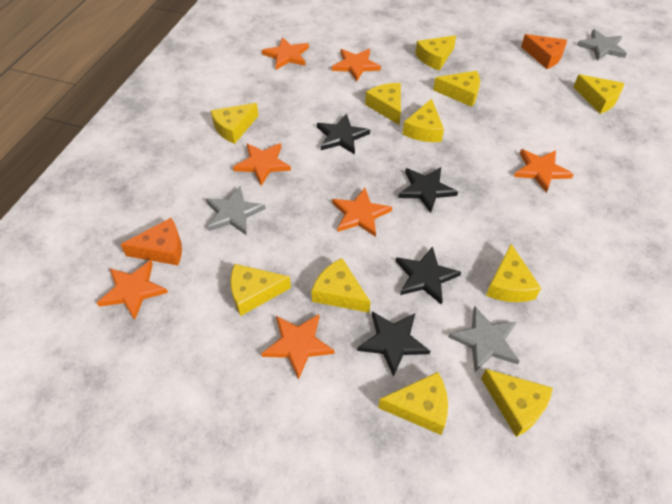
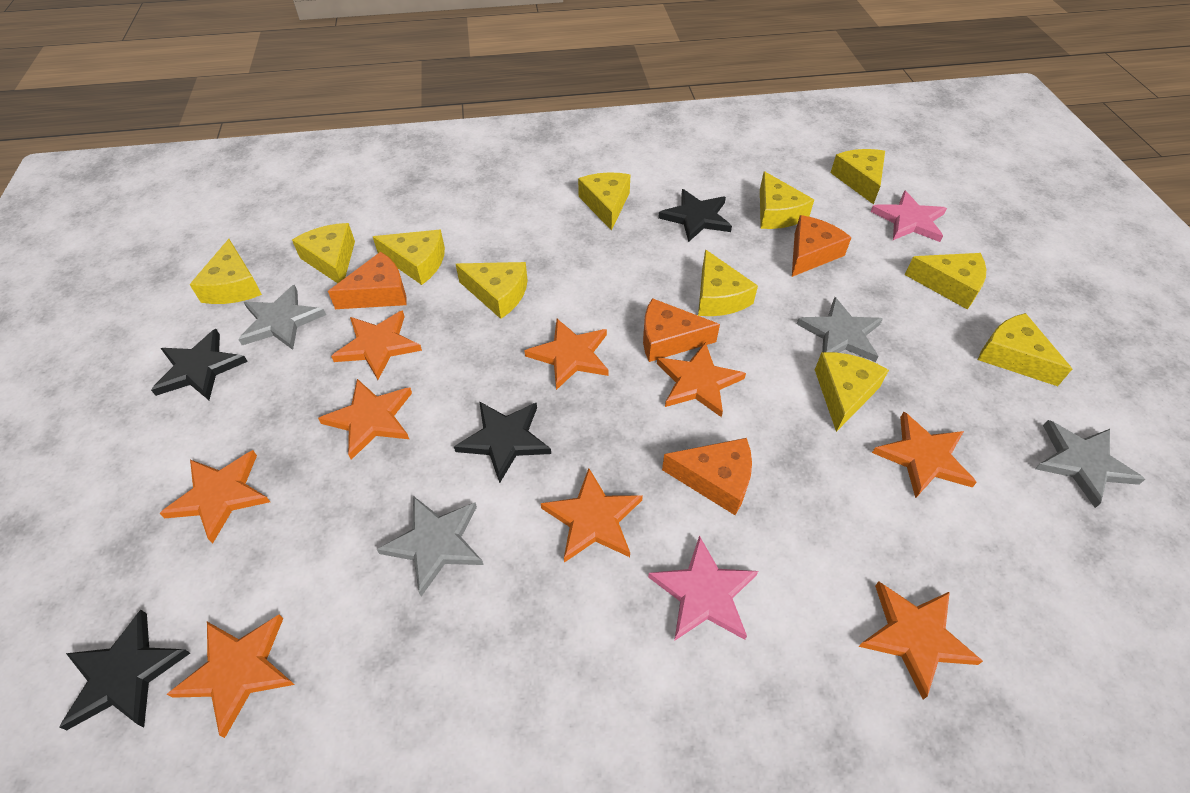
grey star: 3 -> 4
orange cheese: 2 -> 4
orange star: 7 -> 9
pink star: 0 -> 2

